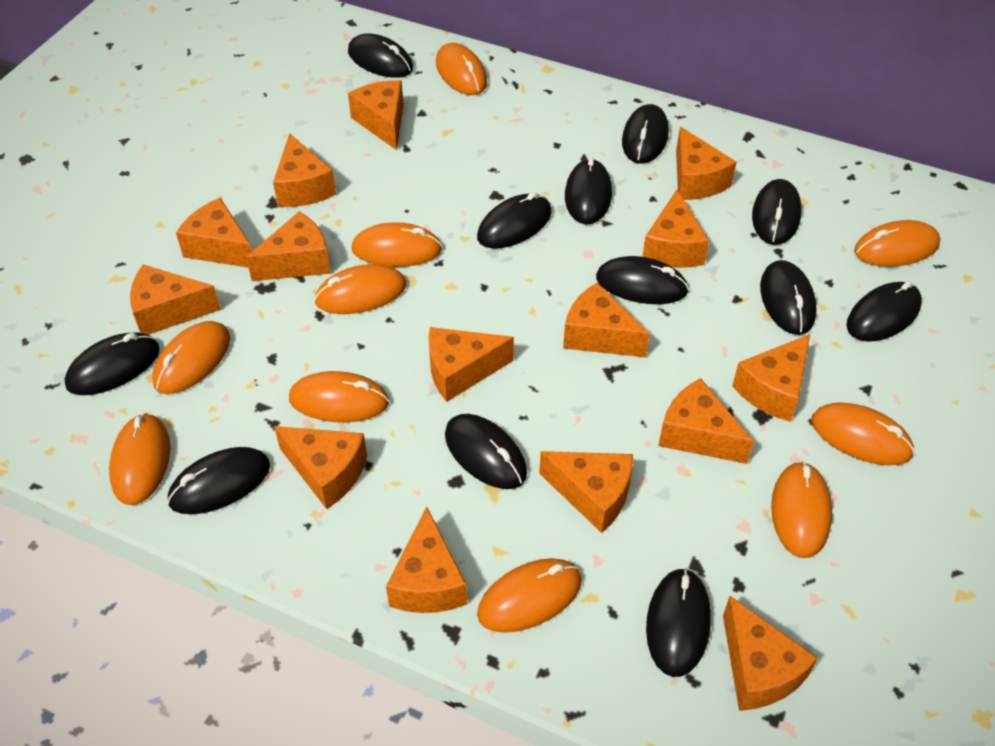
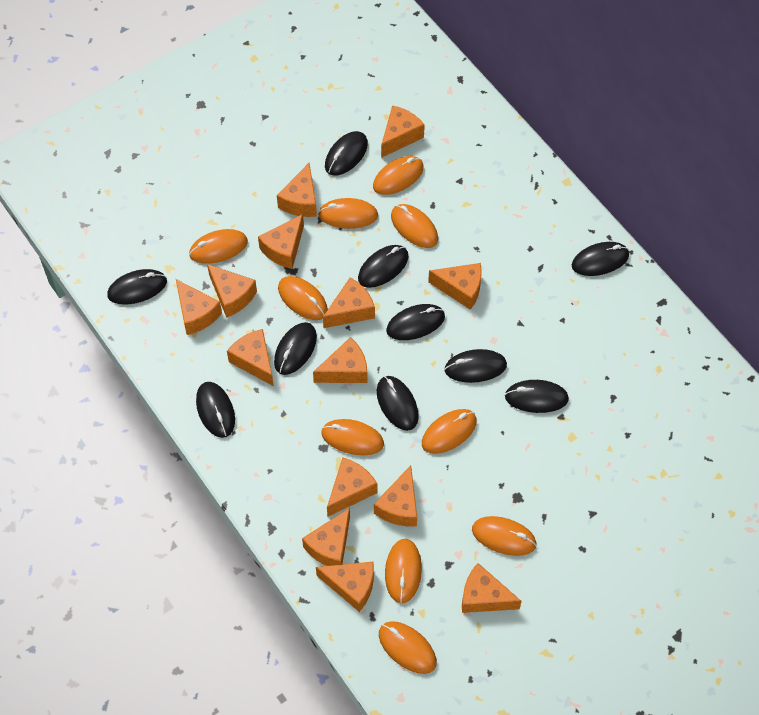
black mouse: 12 -> 10
orange cheese: 15 -> 14

